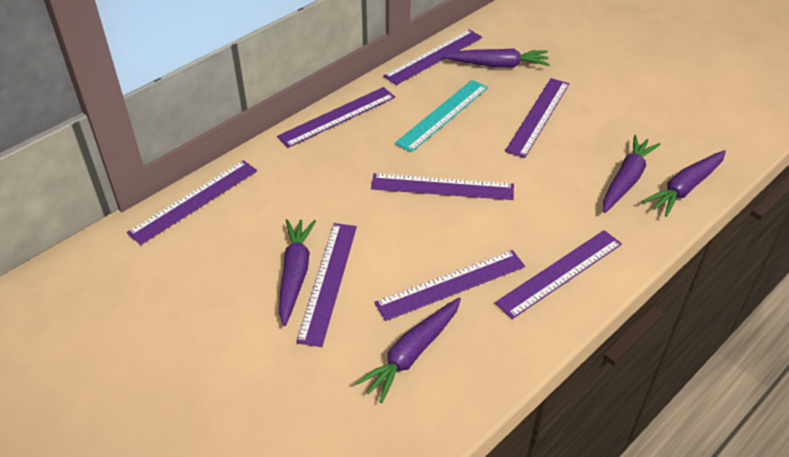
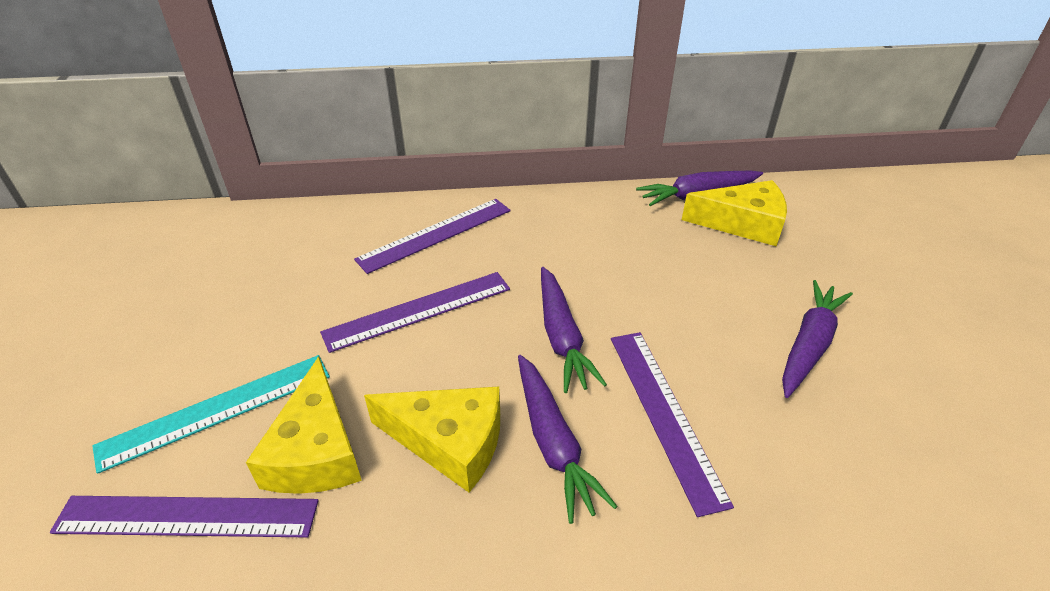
purple carrot: 5 -> 4
purple ruler: 8 -> 4
yellow cheese: 0 -> 3

